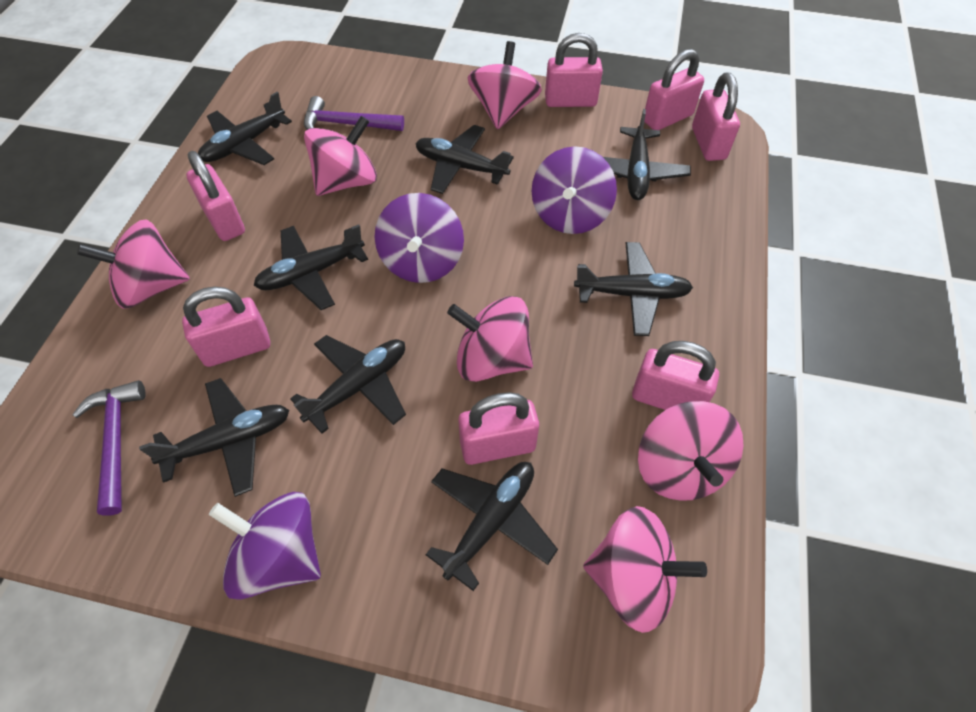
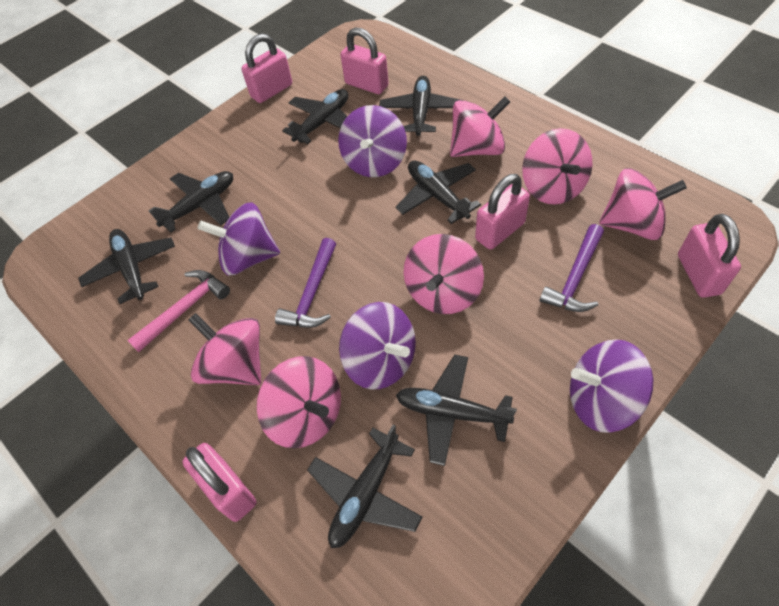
black plane: 8 -> 7
pink hammer: 0 -> 1
pink padlock: 7 -> 5
purple spinning top: 3 -> 4

